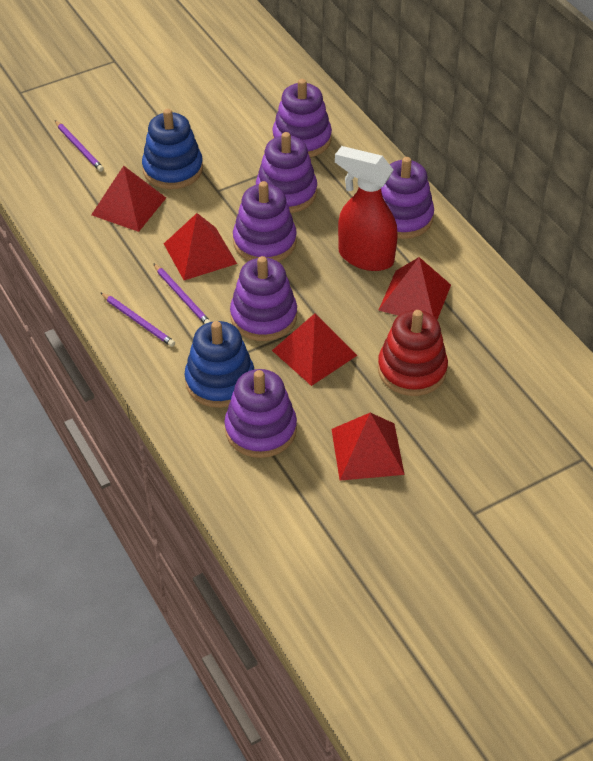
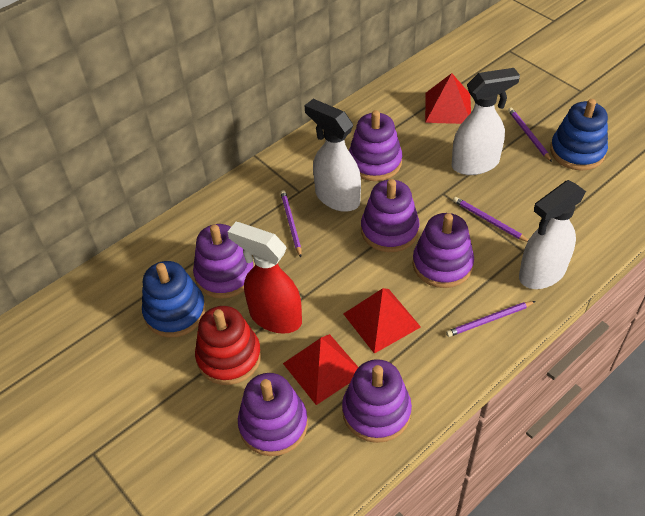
purple pencil: 3 -> 4
red pyramid: 5 -> 3
white spray bottle: 0 -> 3

